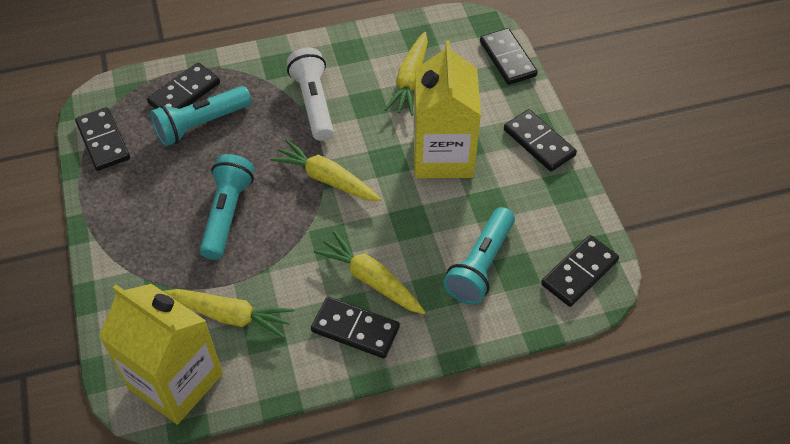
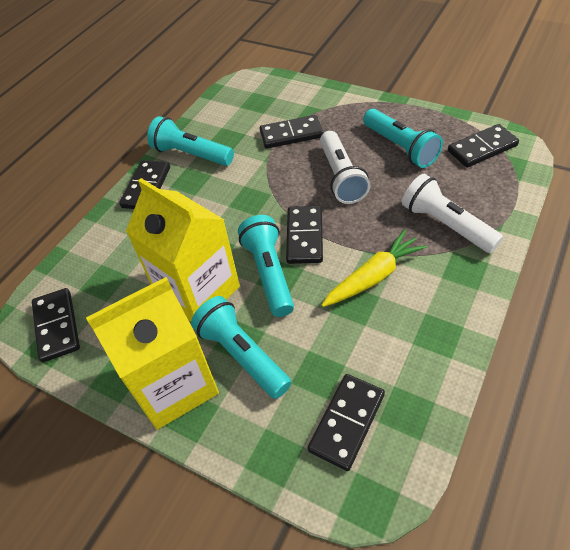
turquoise flashlight: 3 -> 4
white flashlight: 1 -> 2
yellow carrot: 4 -> 1

